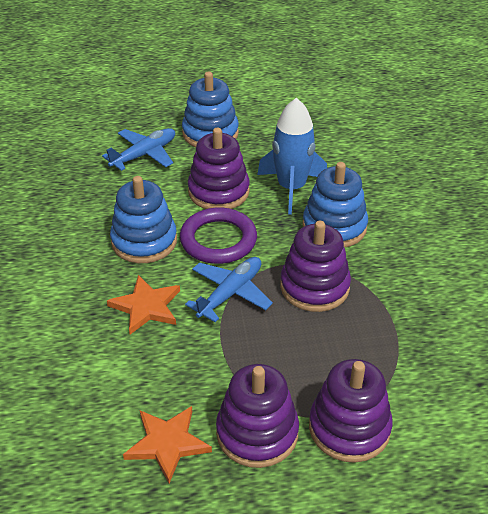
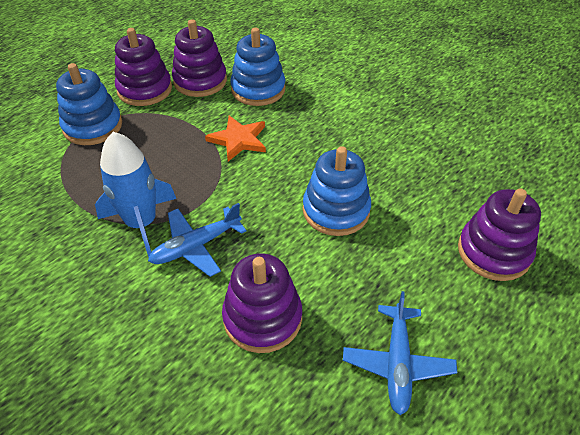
orange star: 2 -> 1
purple ring: 1 -> 0

